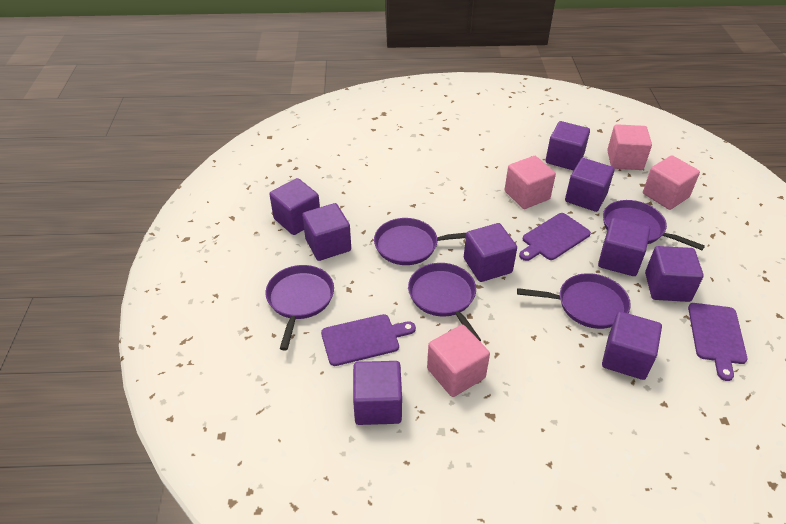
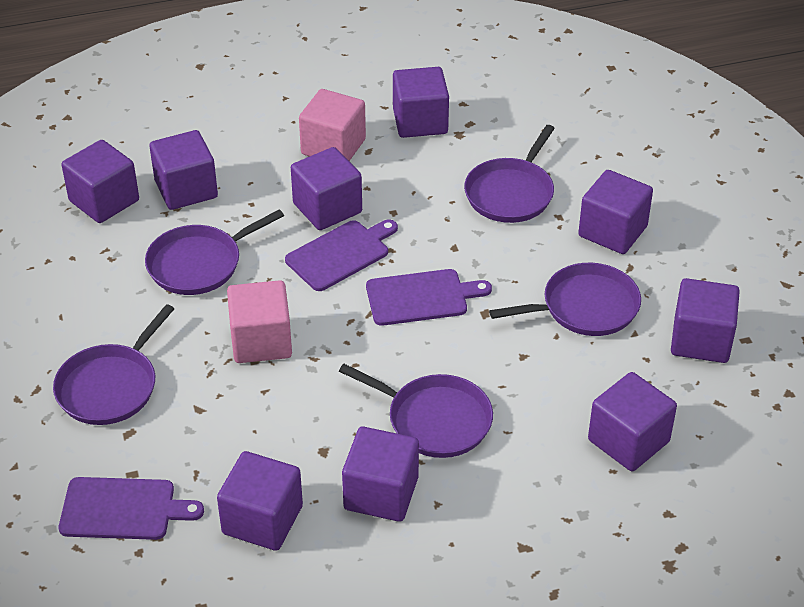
pink cube: 4 -> 2

